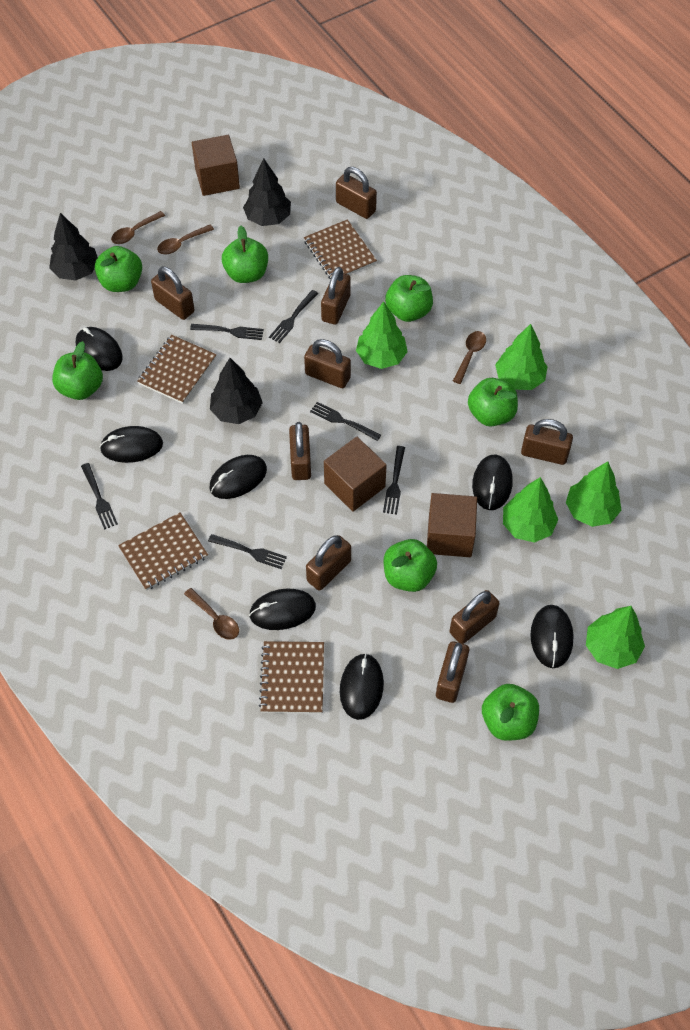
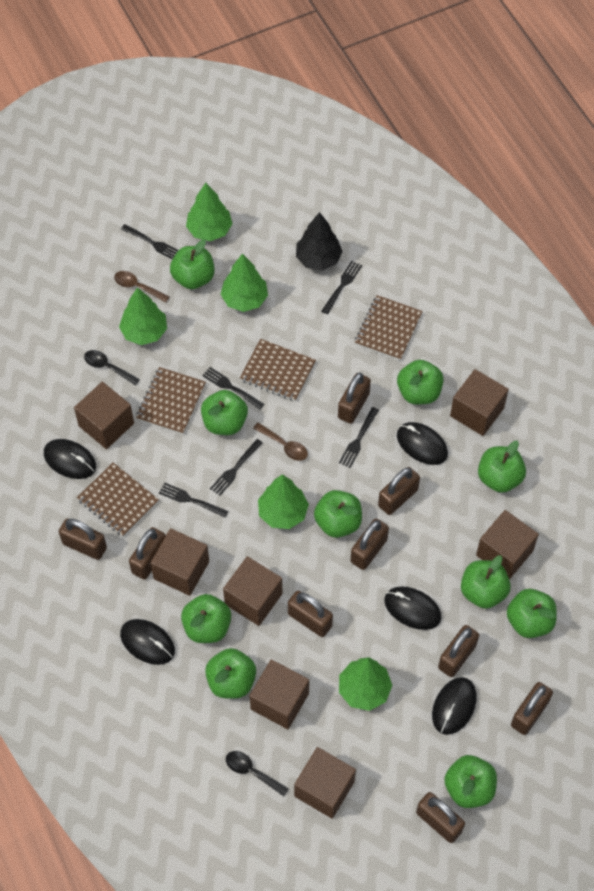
black mouse: 7 -> 5
black spoon: 0 -> 2
black tree: 3 -> 1
brown cube: 3 -> 7
brown spoon: 4 -> 2
green apple: 7 -> 10

